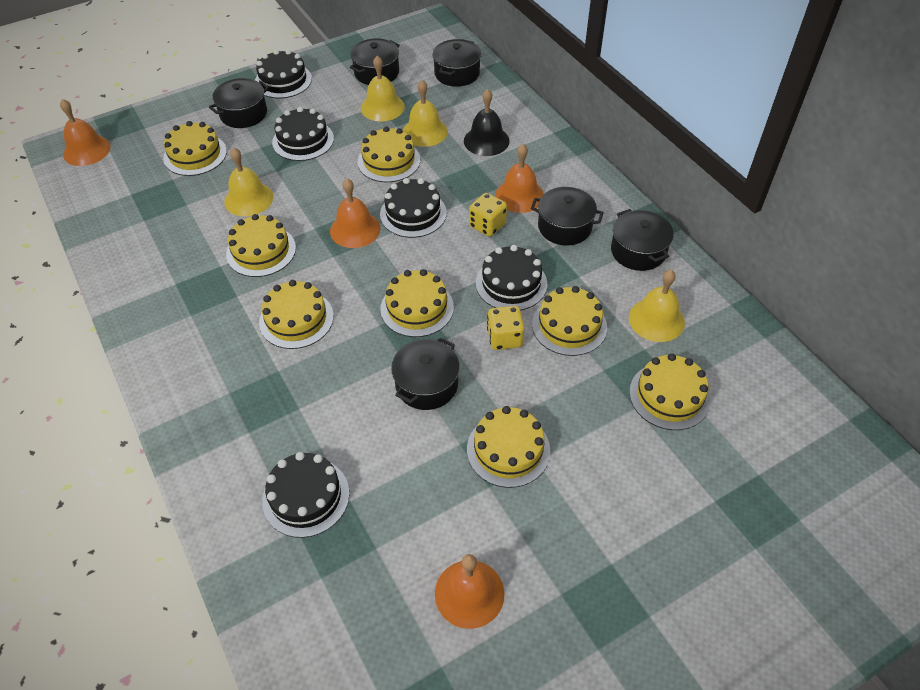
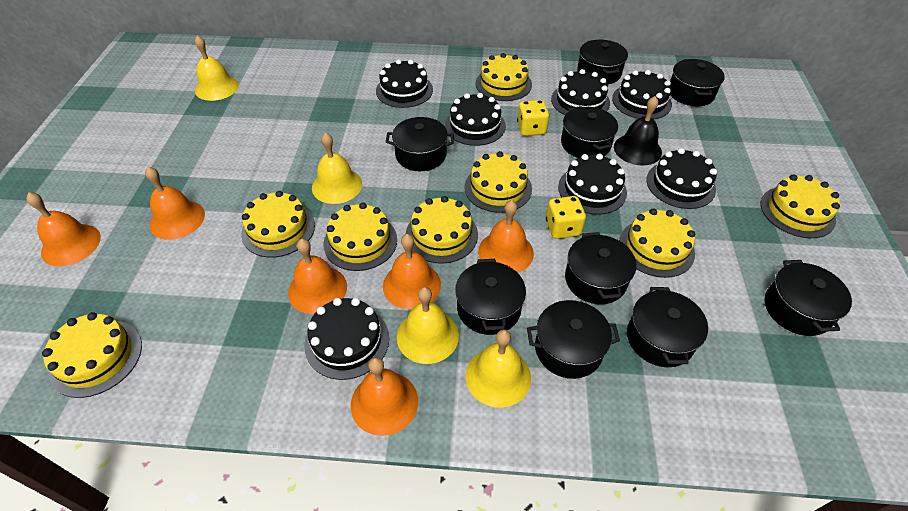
black cake: 5 -> 7
black pot: 6 -> 9
orange bell: 4 -> 6

